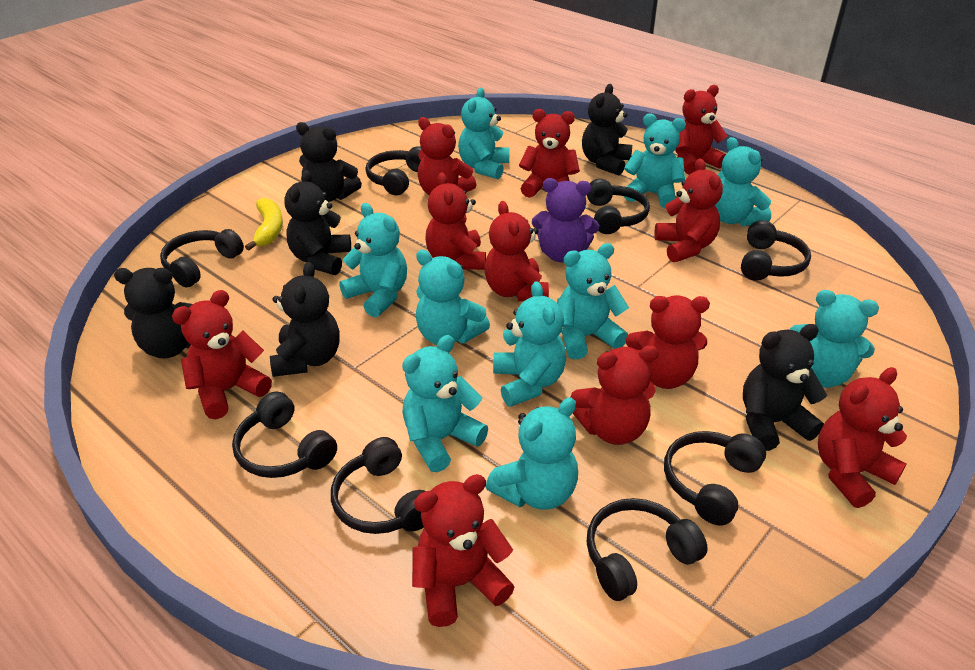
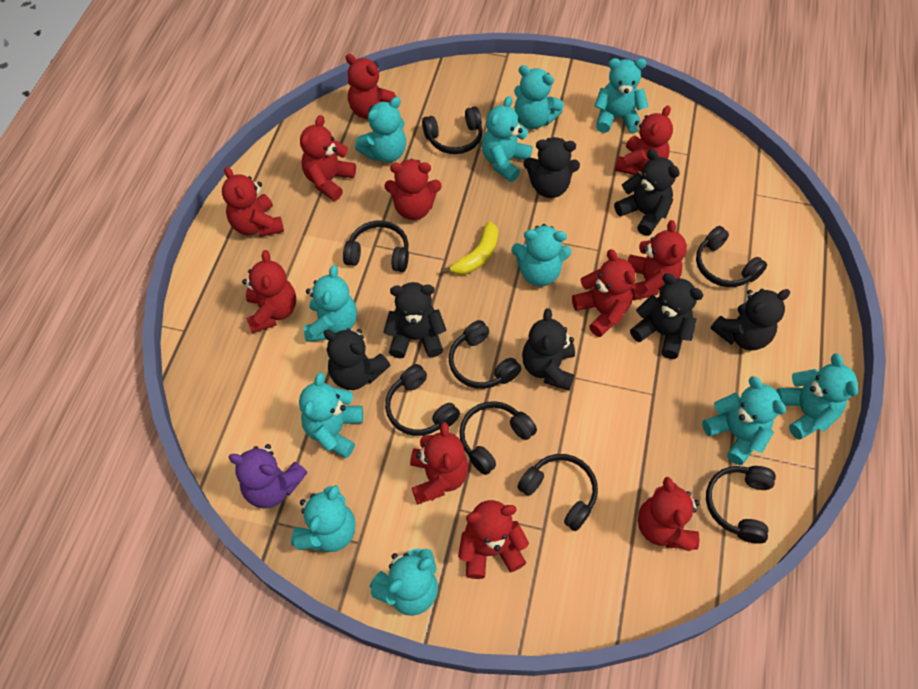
black teddy bear: 6 -> 7
turquoise teddy bear: 10 -> 11

